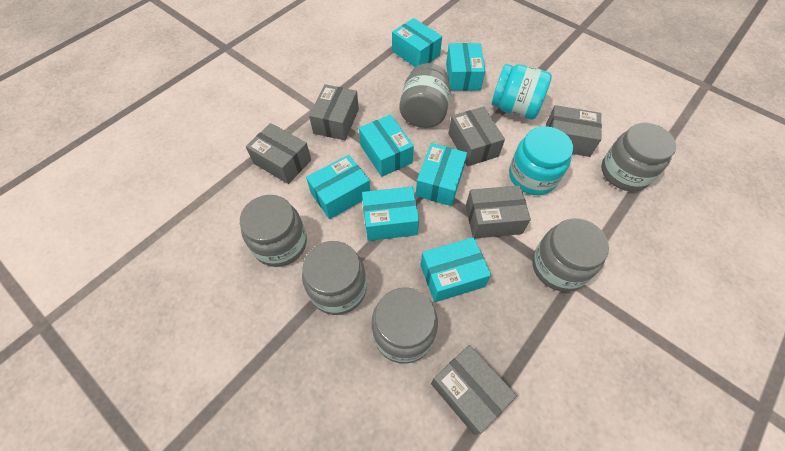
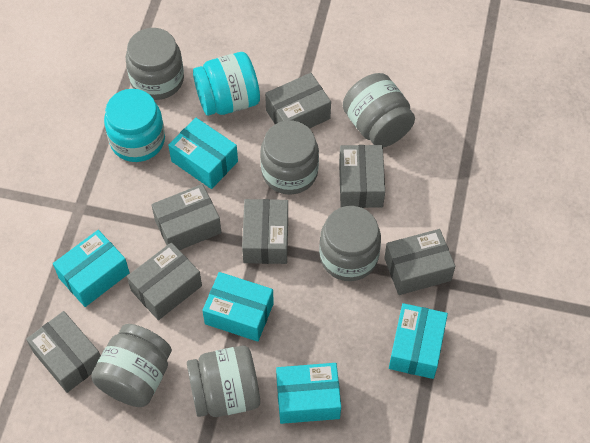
grey box: 6 -> 7
turquoise box: 7 -> 5

